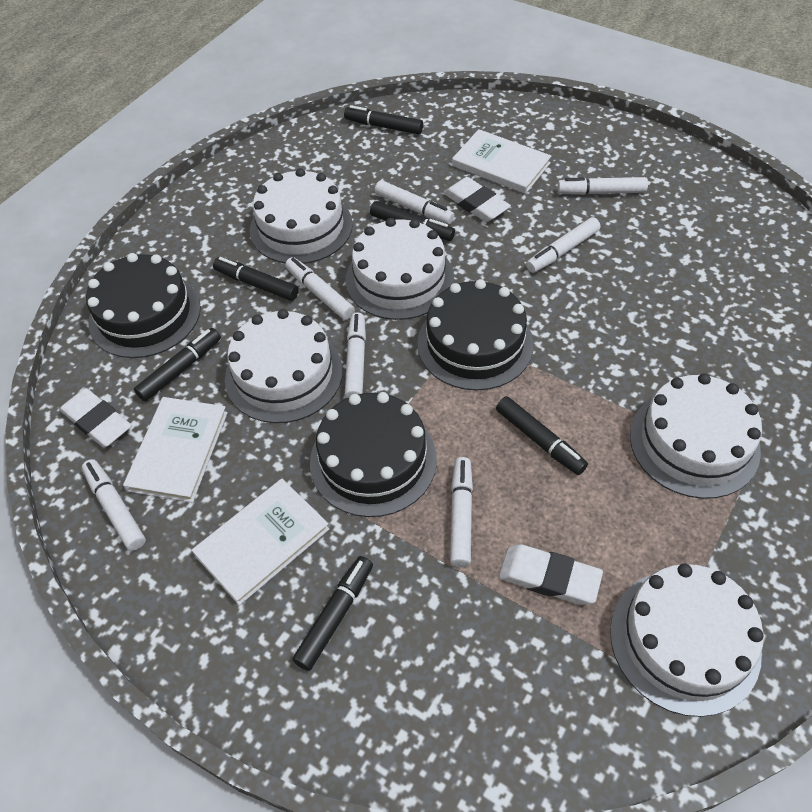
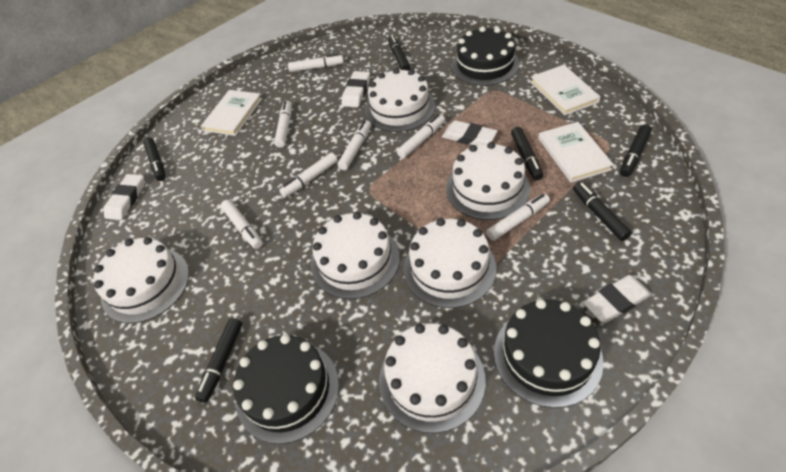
white cake: 5 -> 6
white eraser: 3 -> 4

